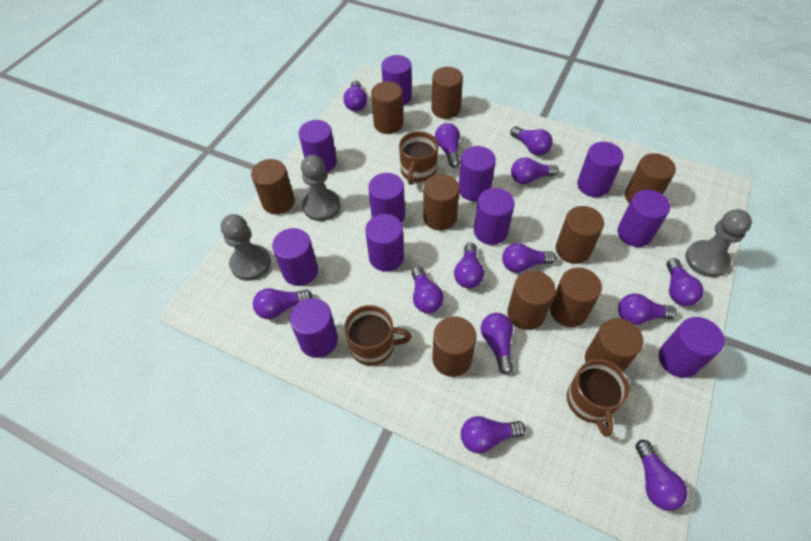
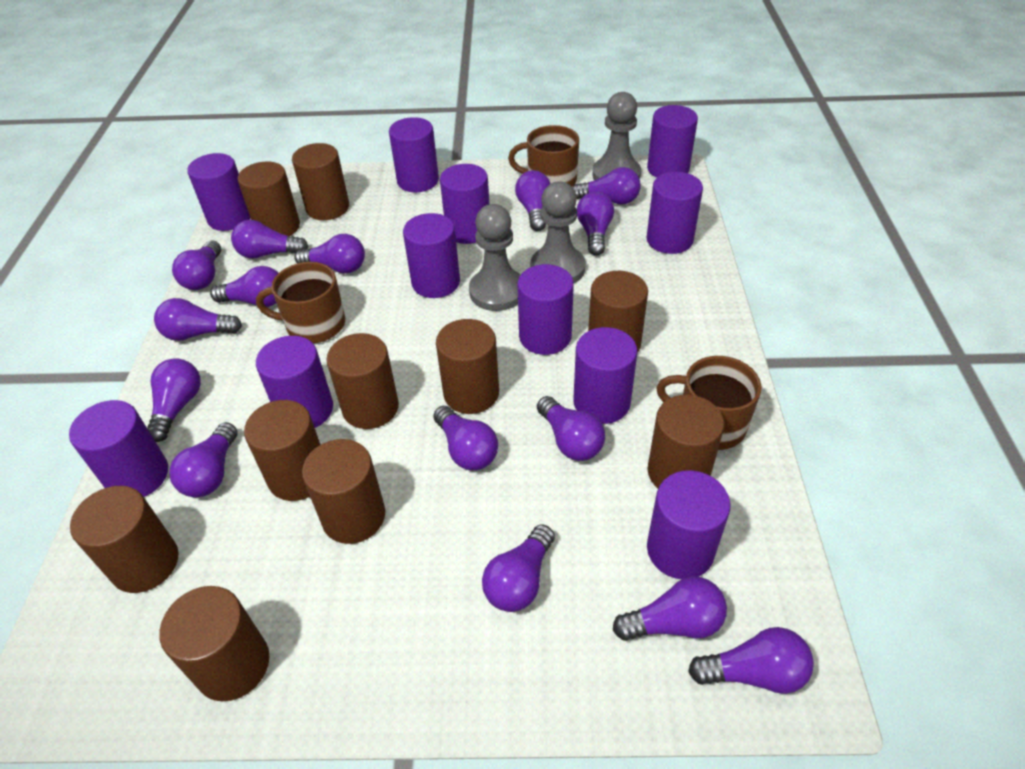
purple light bulb: 13 -> 15

